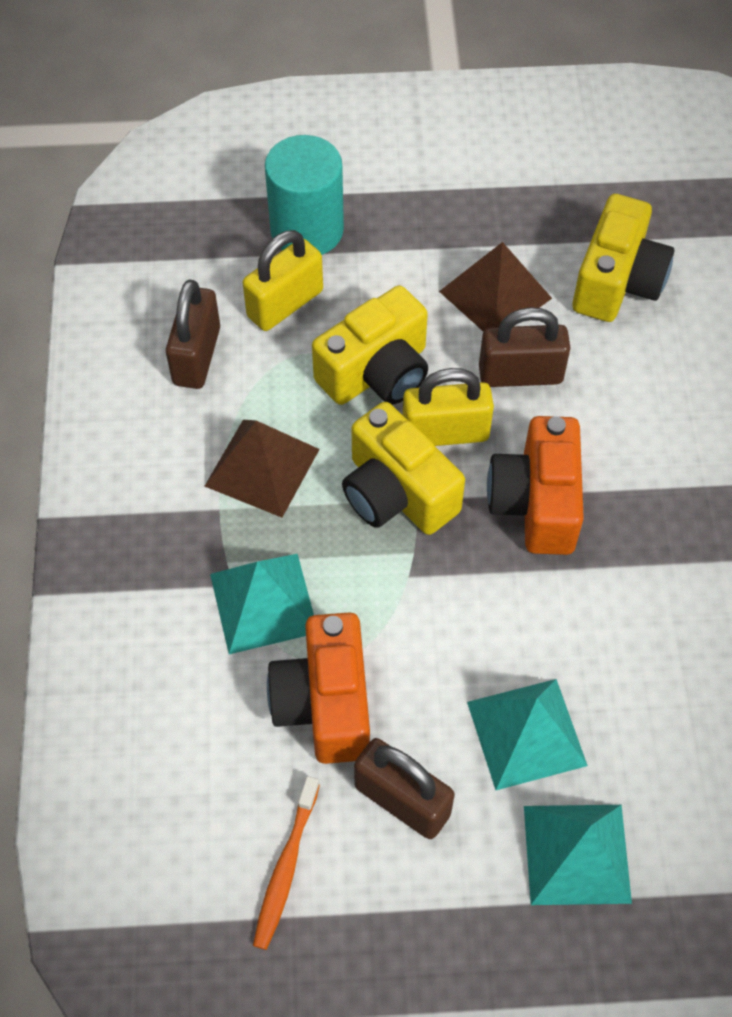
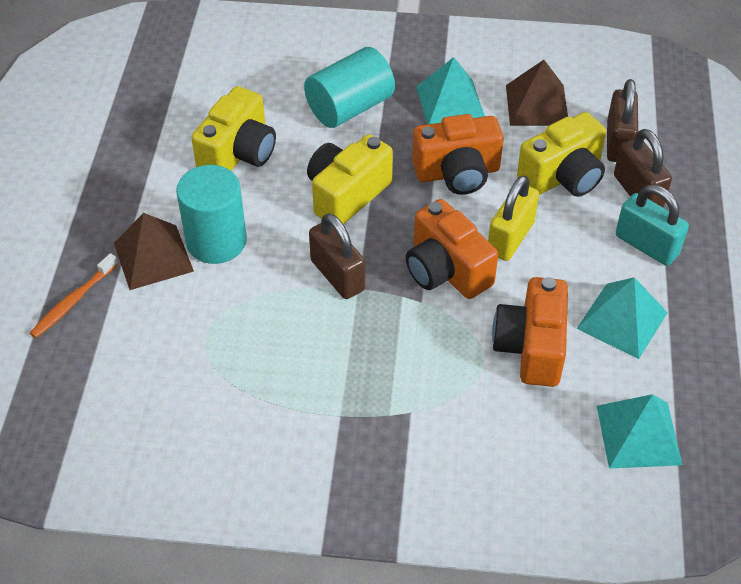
orange camera: 2 -> 3
turquoise cylinder: 1 -> 2
turquoise padlock: 0 -> 1
yellow padlock: 2 -> 1

